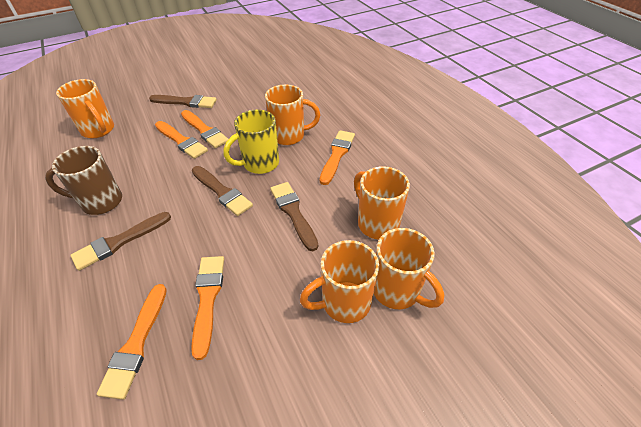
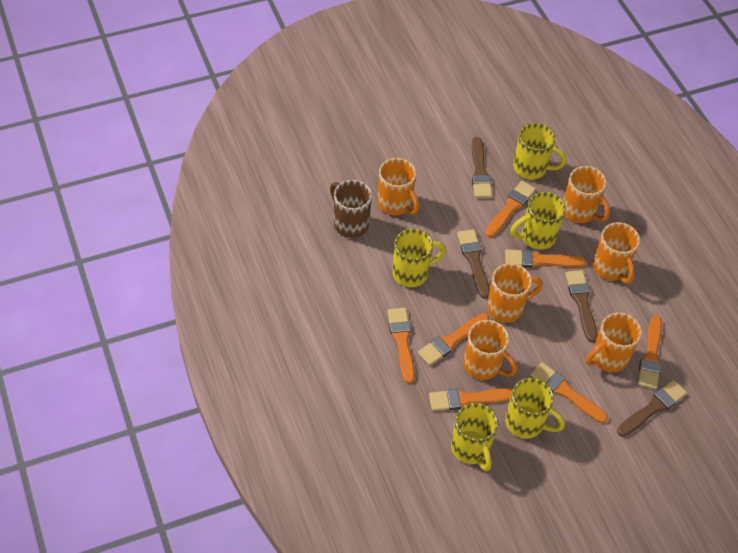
orange brush: 5 -> 7
orange mug: 5 -> 6
yellow mug: 1 -> 5

